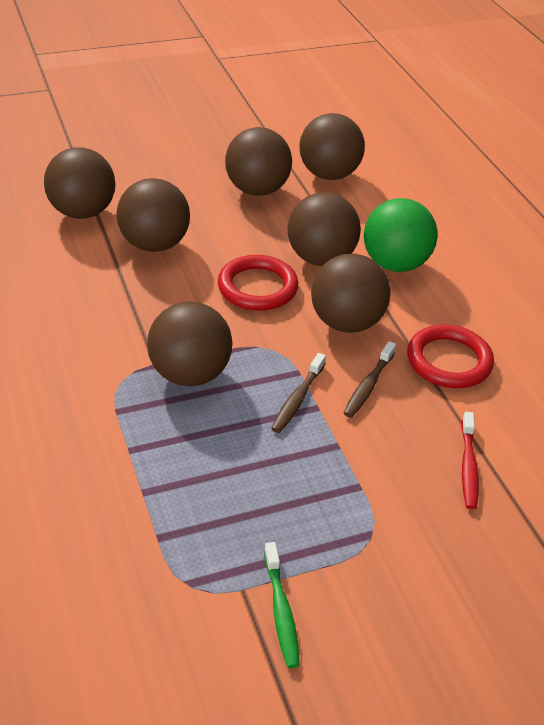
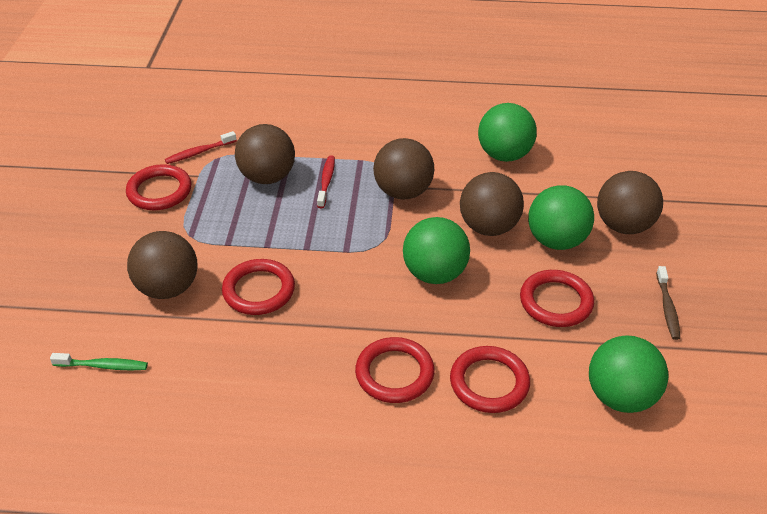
brown ball: 7 -> 5
brown toothbrush: 2 -> 1
green ball: 1 -> 4
red ring: 2 -> 5
red toothbrush: 1 -> 2

